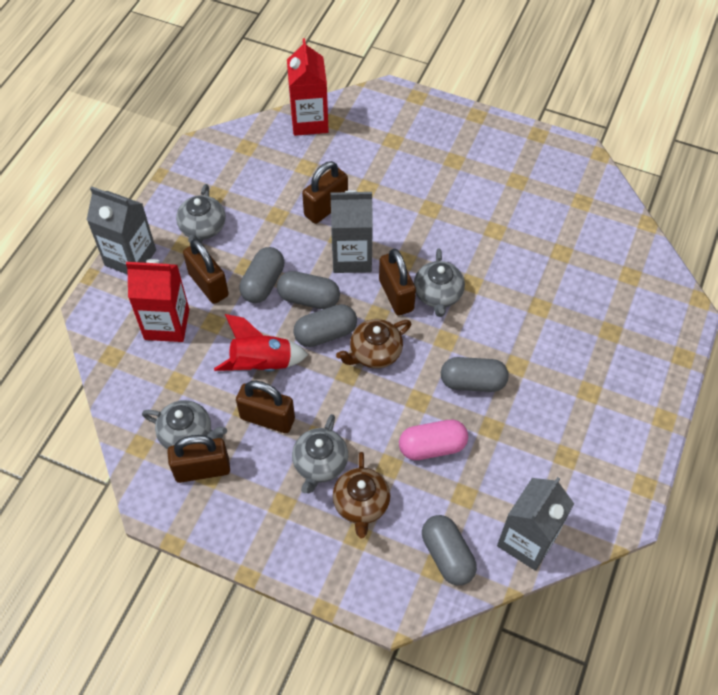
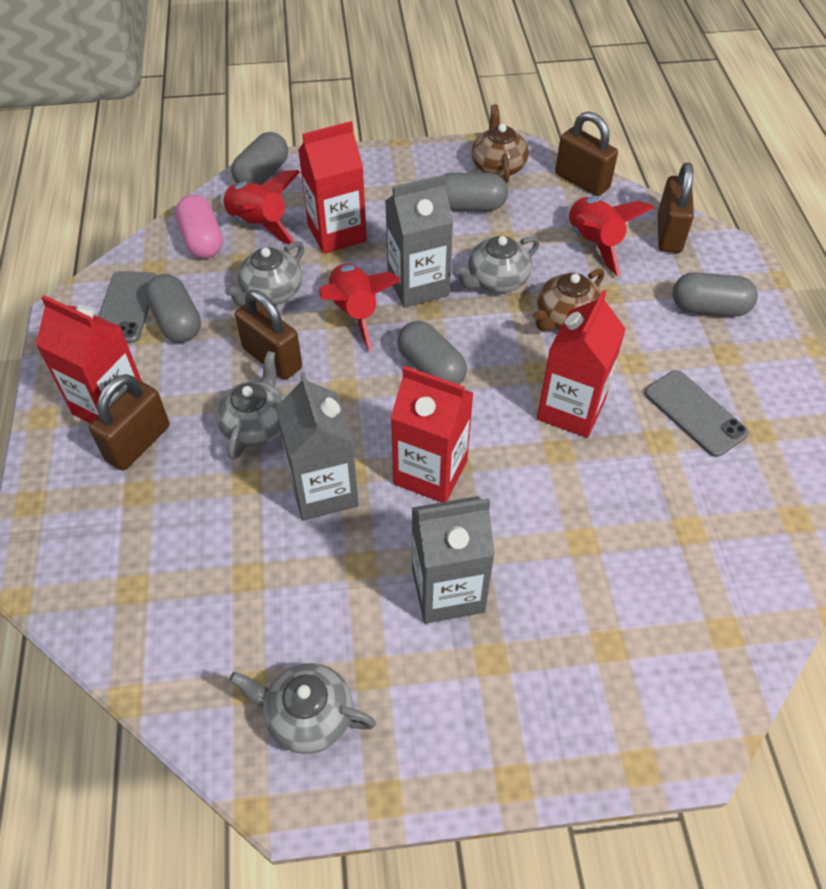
brown padlock: 5 -> 4
grey phone: 0 -> 2
red carton: 2 -> 4
red rocket: 1 -> 3

